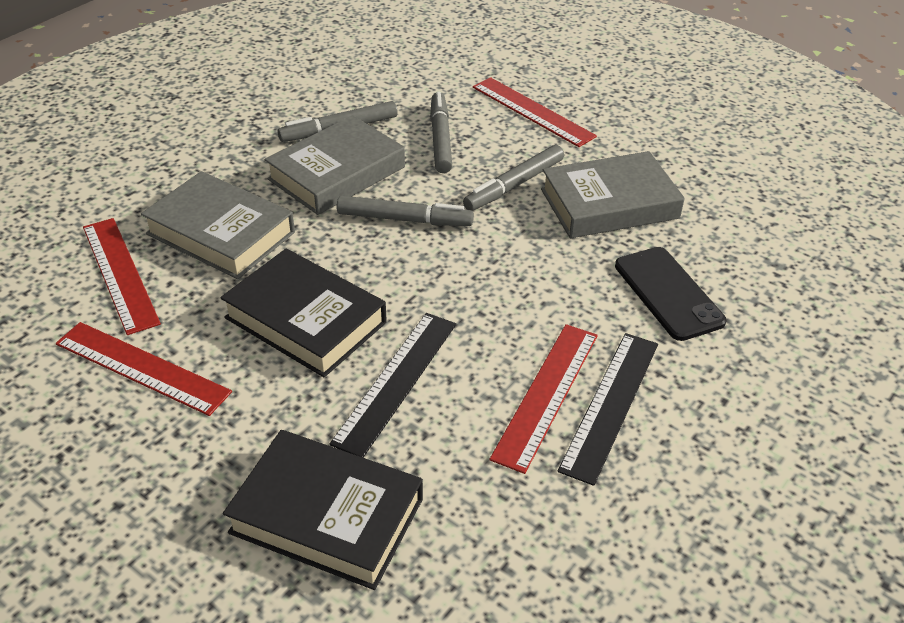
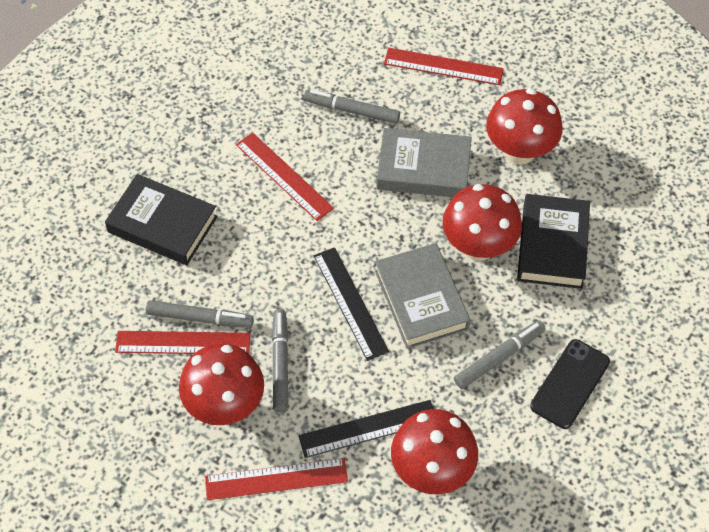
grey book: 3 -> 2
red mushroom: 0 -> 4

